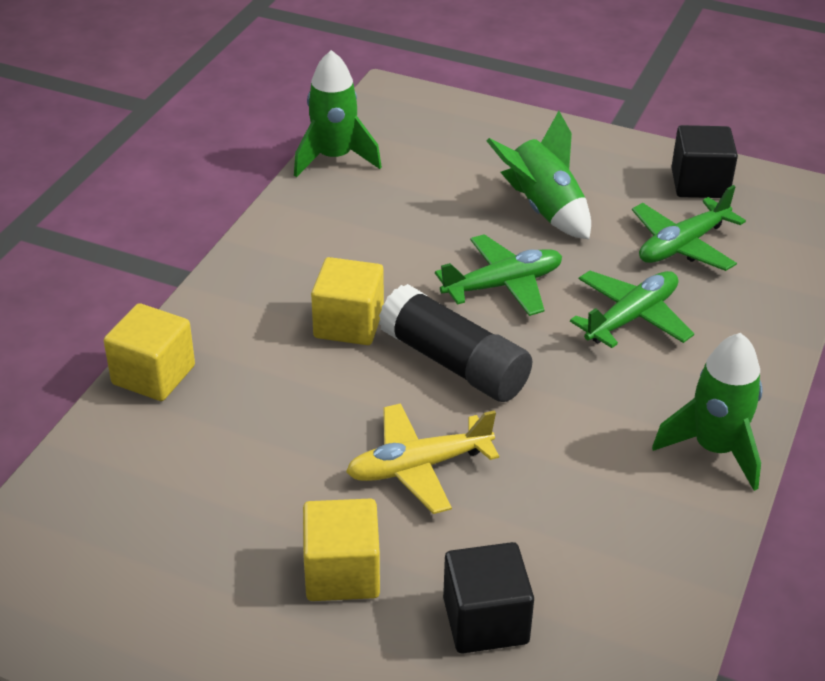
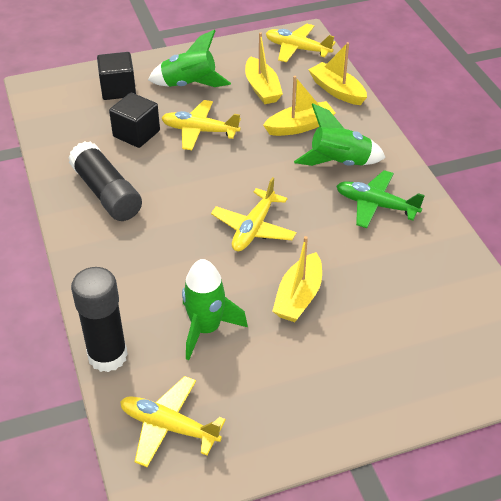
black glue stick: 1 -> 2
green plane: 3 -> 1
yellow boat: 0 -> 4
yellow cube: 3 -> 0
yellow plane: 1 -> 4

